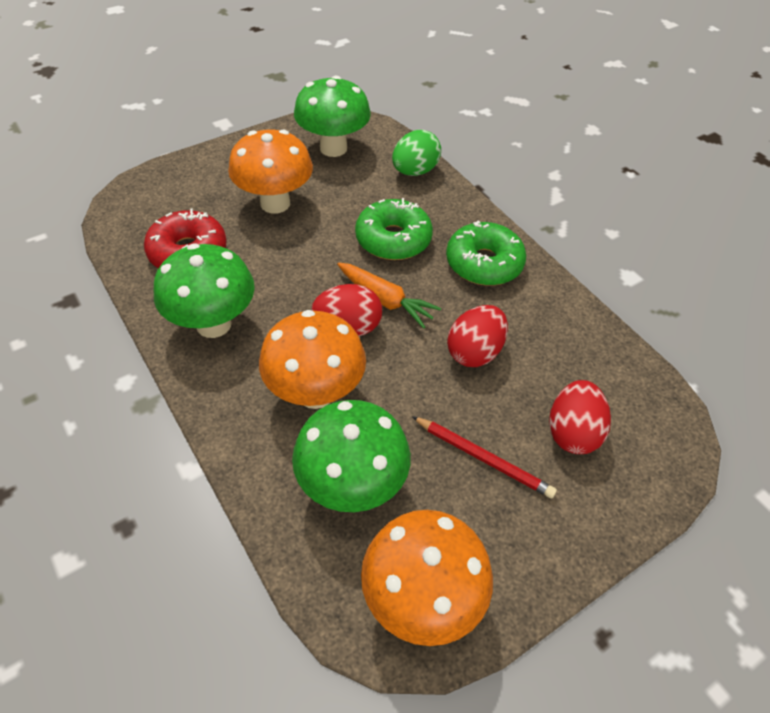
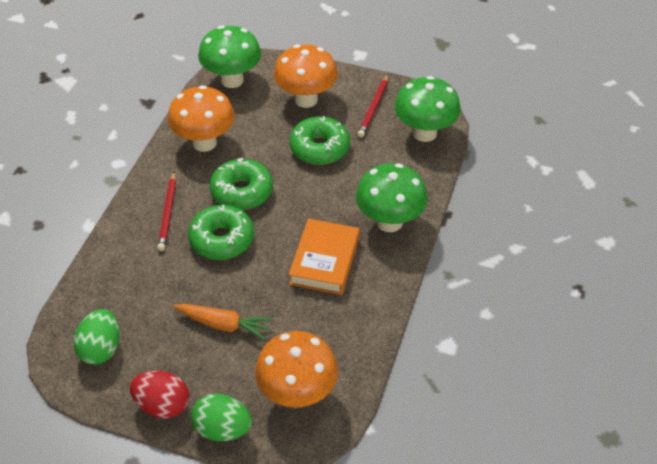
green donut: 2 -> 3
green egg: 1 -> 2
orange book: 0 -> 1
red donut: 1 -> 0
red egg: 3 -> 1
red pencil: 1 -> 2

